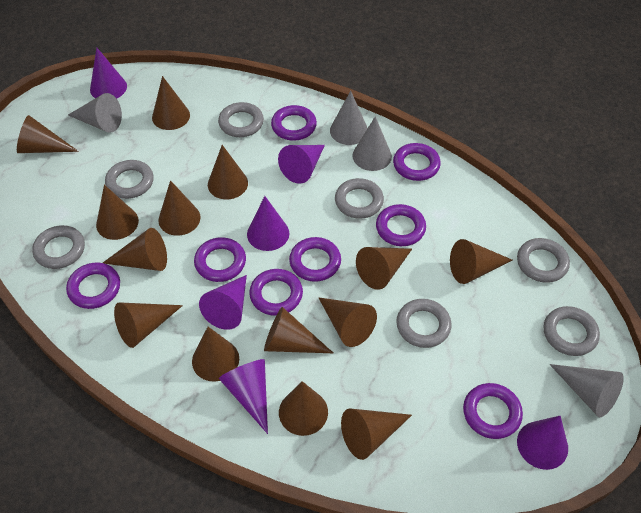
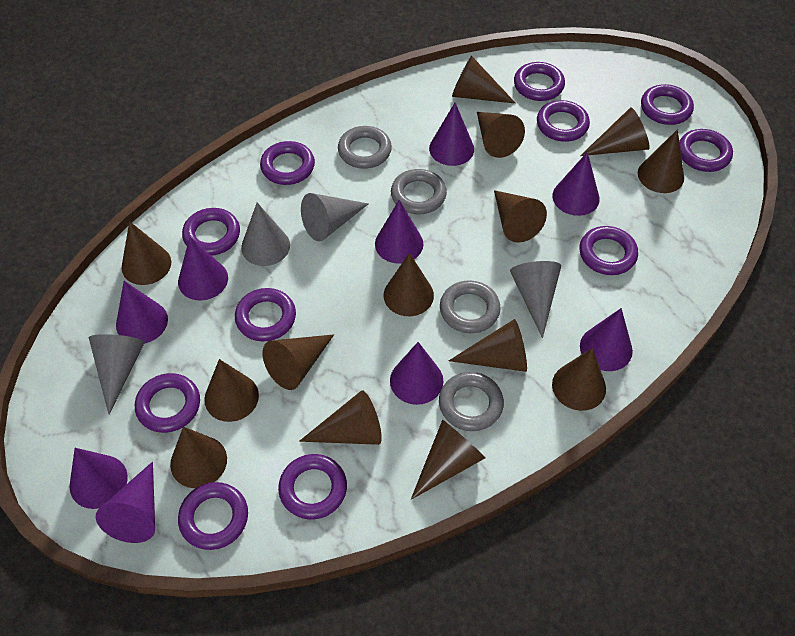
grey ring: 7 -> 4
purple cone: 6 -> 9
purple ring: 8 -> 11

